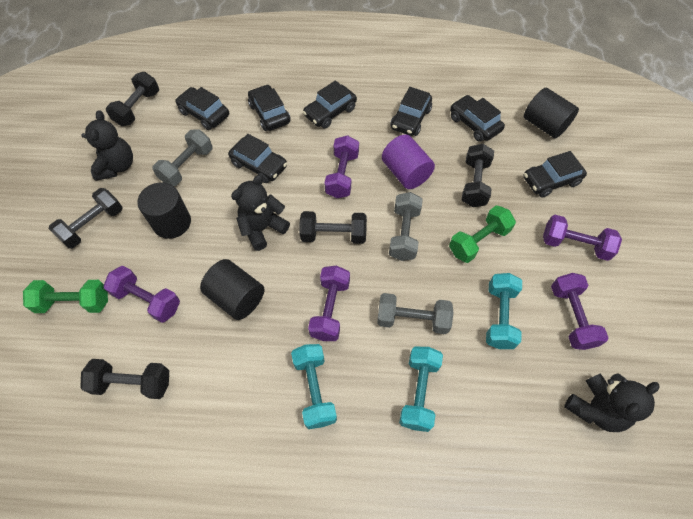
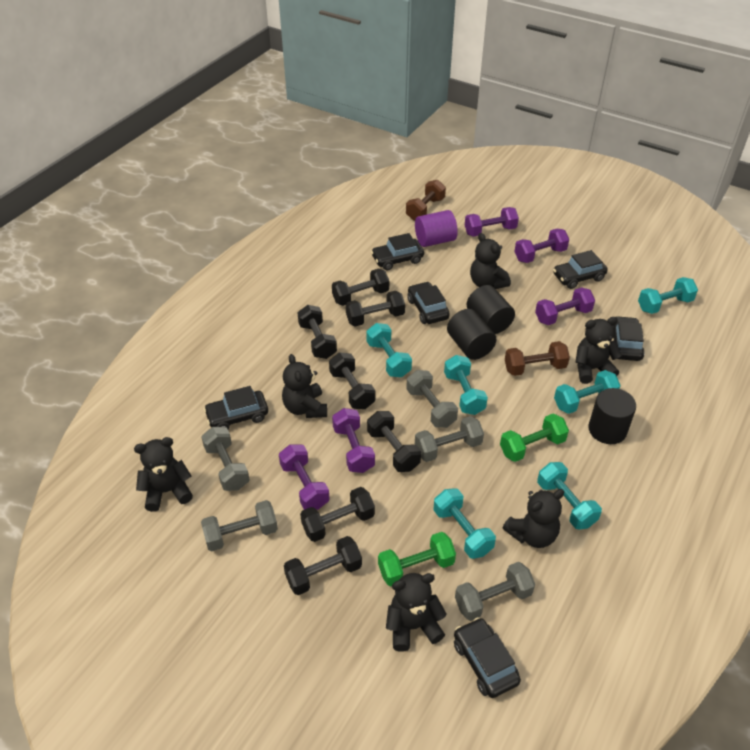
black car: 7 -> 6
black dumbbell: 5 -> 7
black teddy bear: 3 -> 6
brown dumbbell: 0 -> 2
grey dumbbell: 3 -> 5
turquoise dumbbell: 3 -> 6

